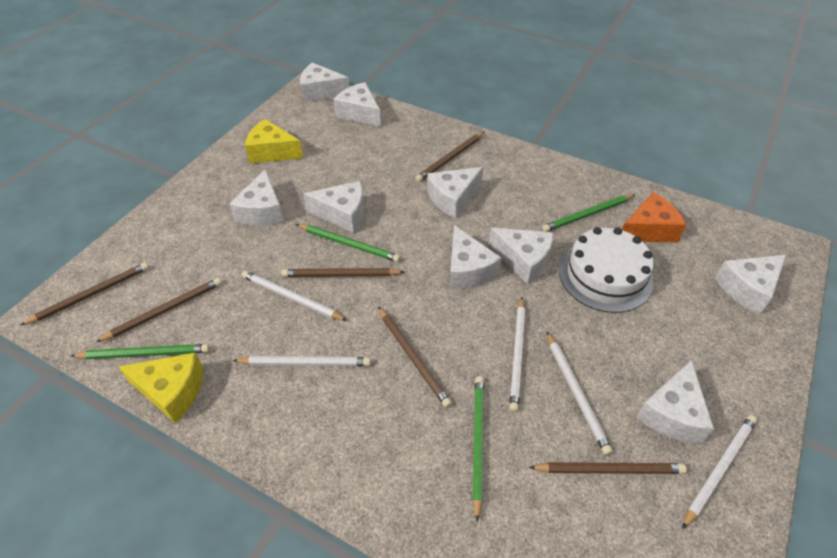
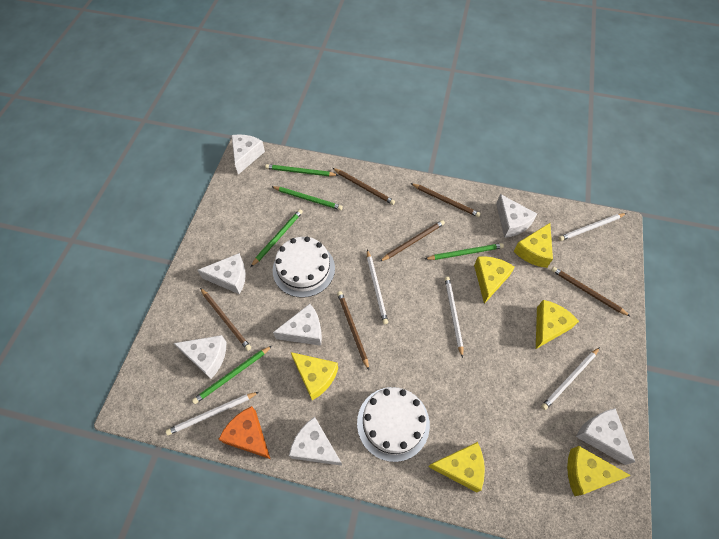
green pencil: 4 -> 5
white cake: 1 -> 2
white cheese: 9 -> 7
yellow cheese: 2 -> 6

